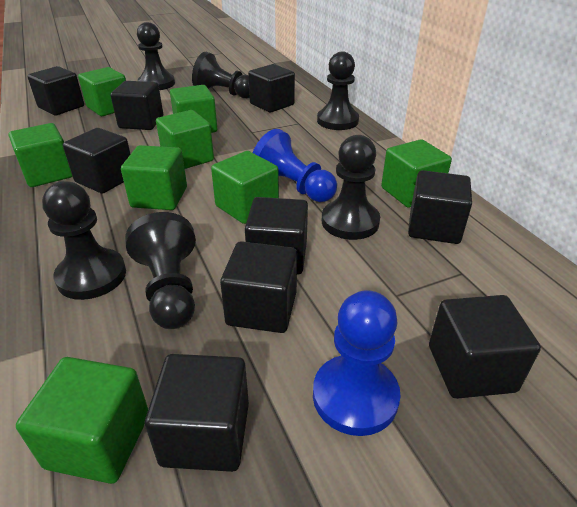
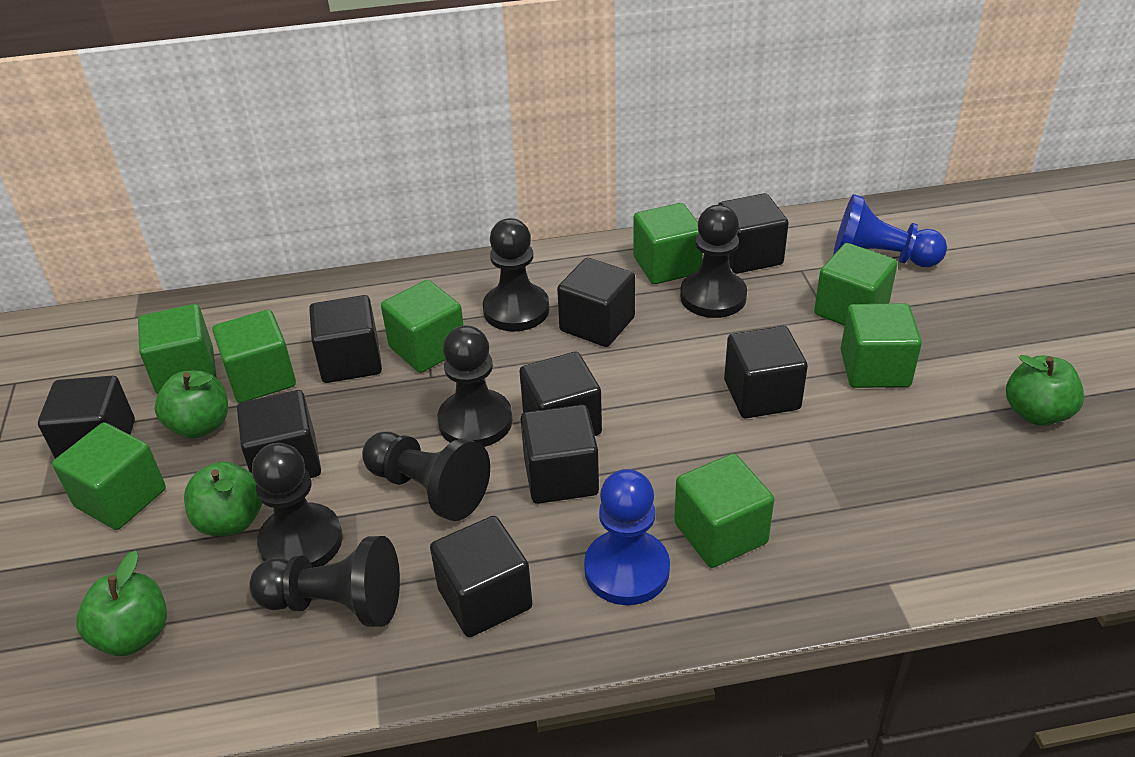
green apple: 0 -> 4

